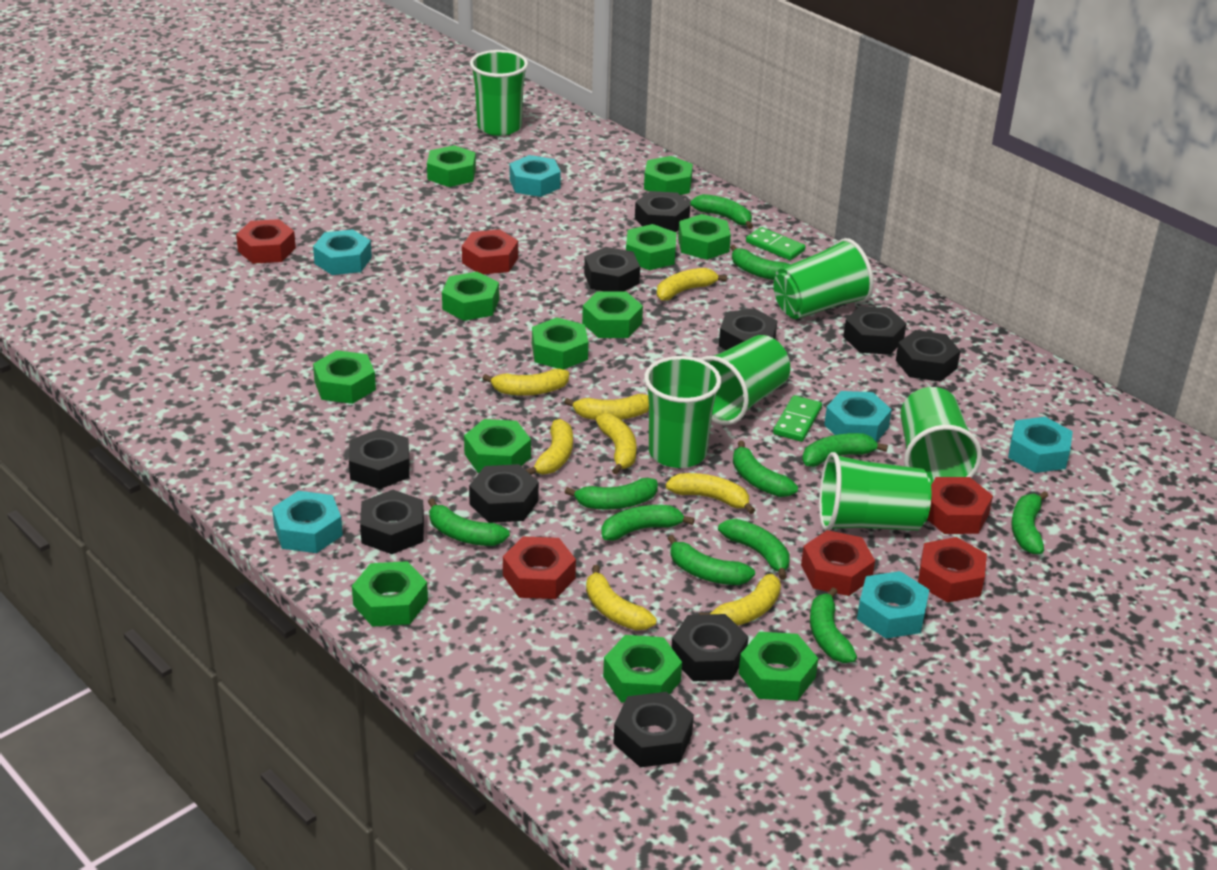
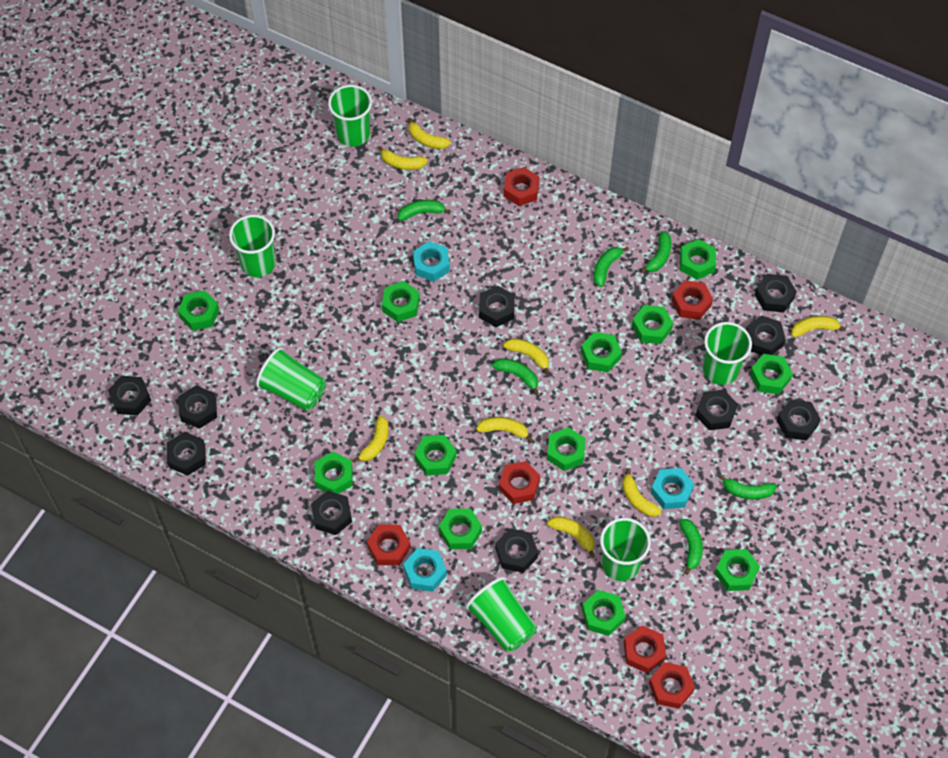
green banana: 11 -> 6
green domino: 2 -> 0
turquoise nut: 6 -> 3

